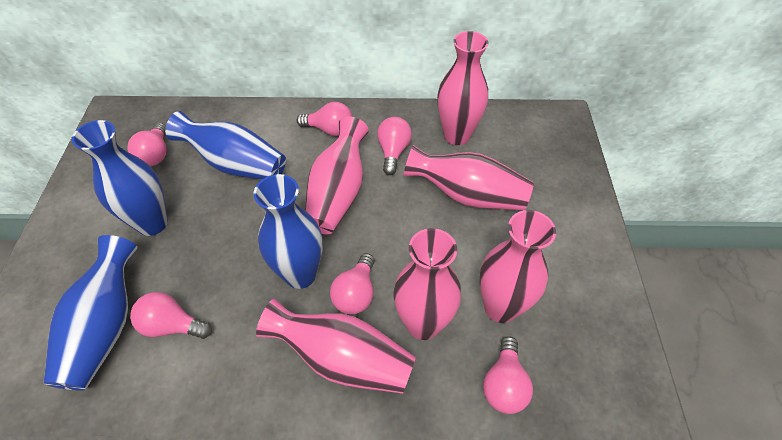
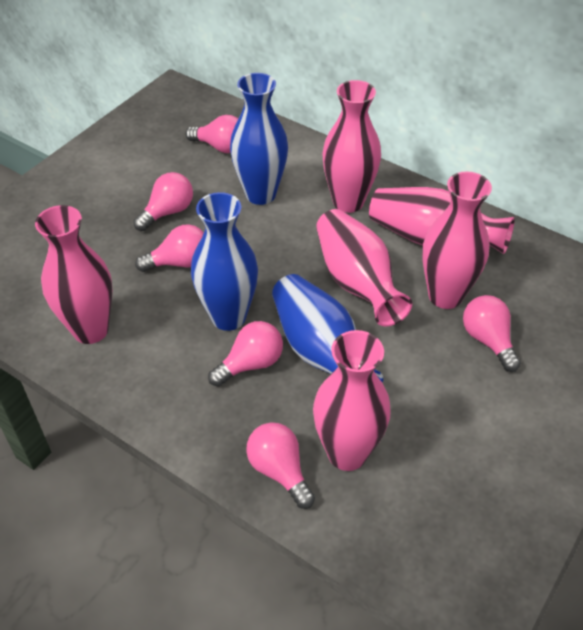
blue vase: 4 -> 3

